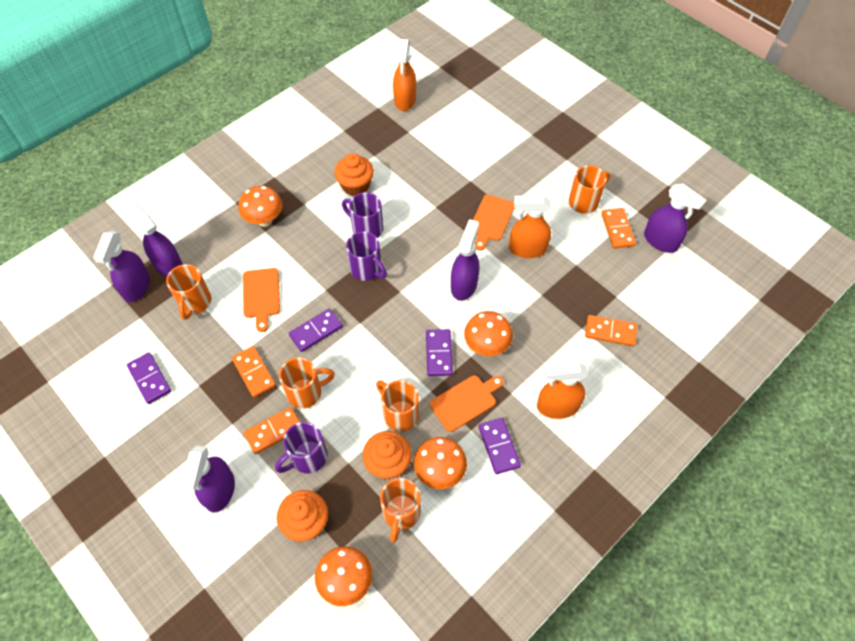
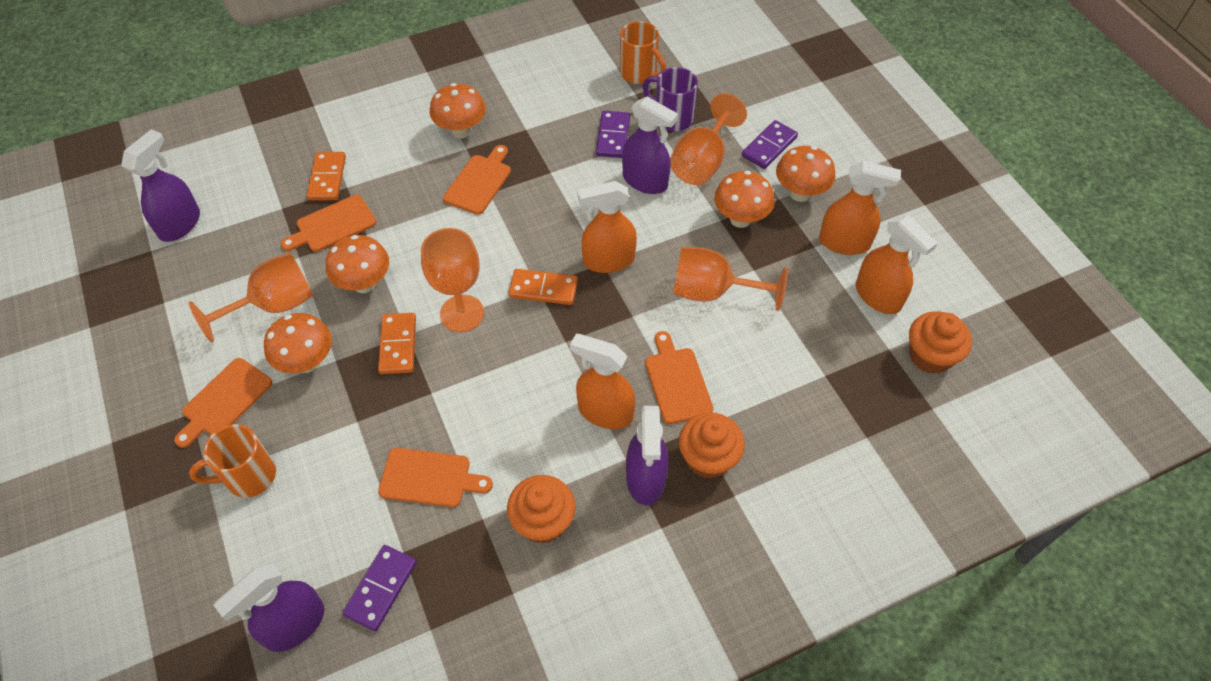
orange cutting board: 3 -> 5
orange domino: 4 -> 3
orange goblet: 0 -> 4
orange mug: 5 -> 2
orange mushroom: 4 -> 5
orange spray bottle: 3 -> 4
purple domino: 4 -> 3
purple mug: 3 -> 1
purple spray bottle: 5 -> 4

